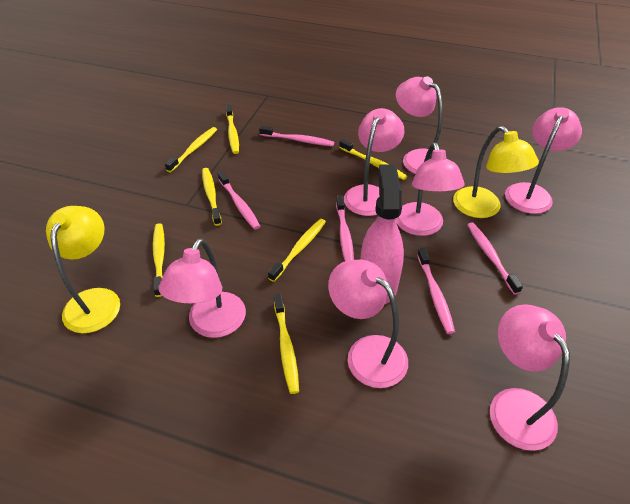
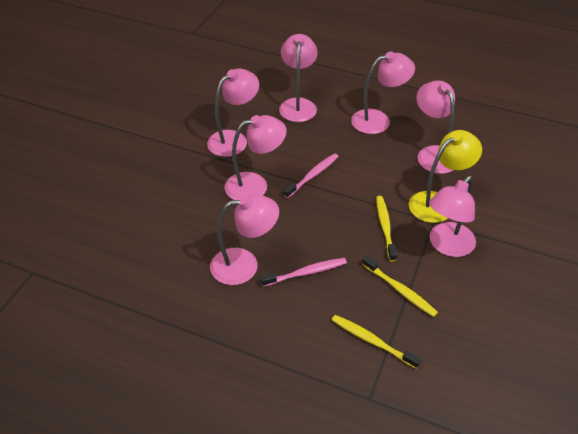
pink spray bottle: 1 -> 0
pink toothbrush: 5 -> 2
yellow lamp: 2 -> 1
yellow toothbrush: 7 -> 3

